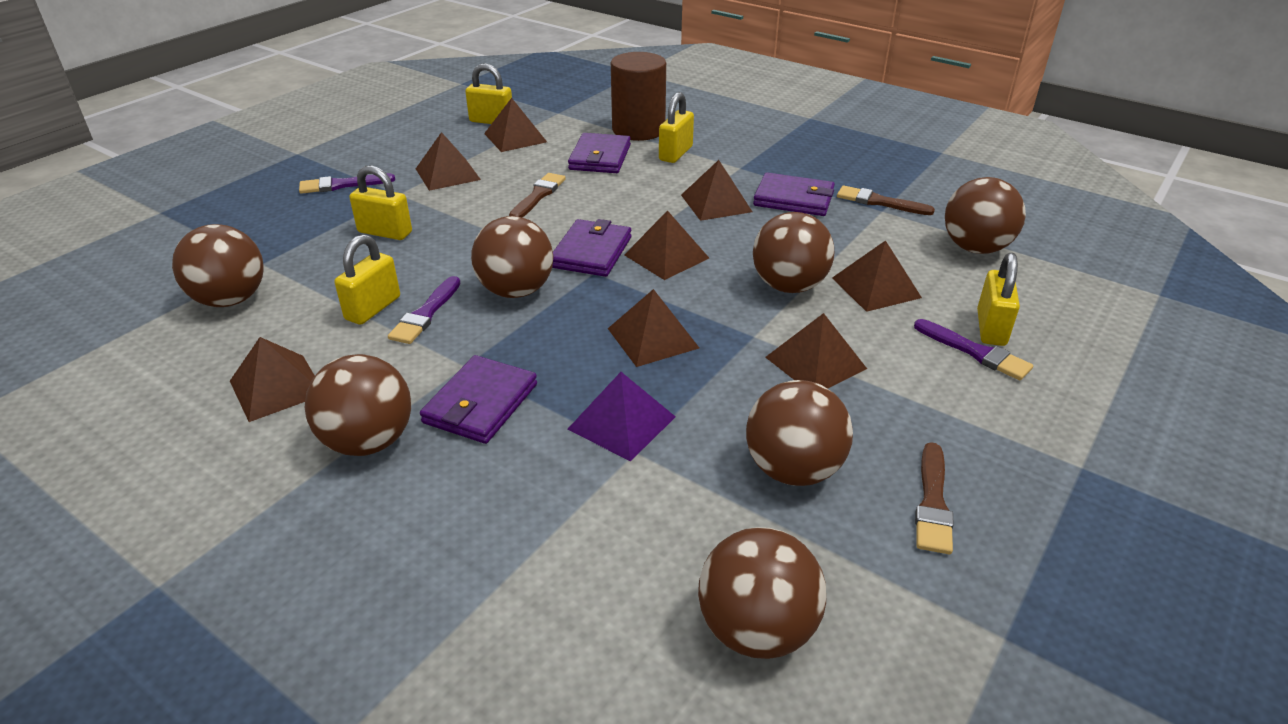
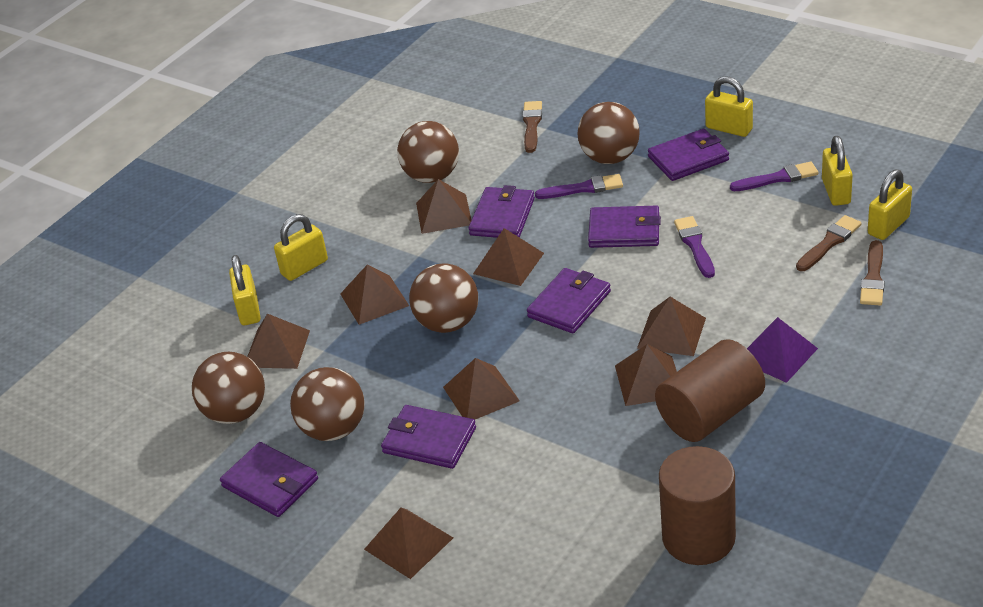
brown ball: 7 -> 5
brown cylinder: 1 -> 2
purple wallet: 4 -> 6

